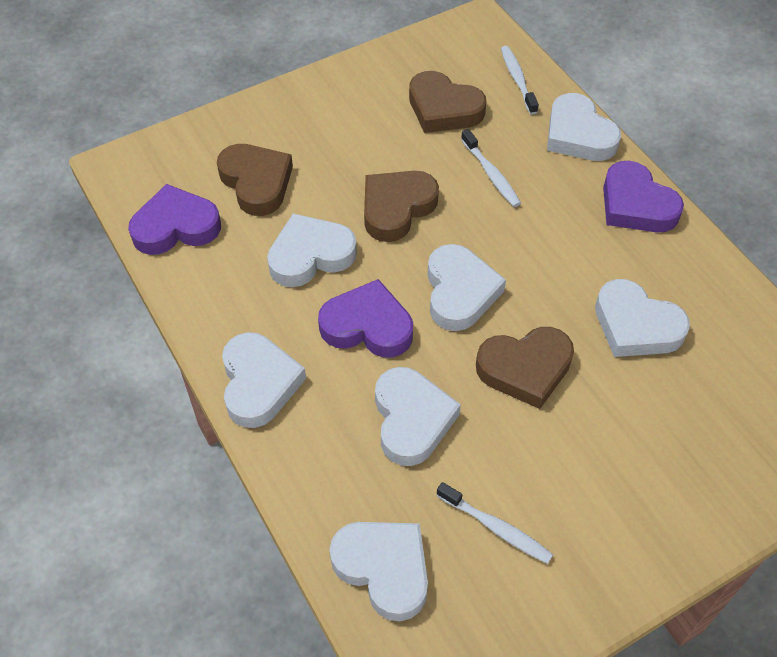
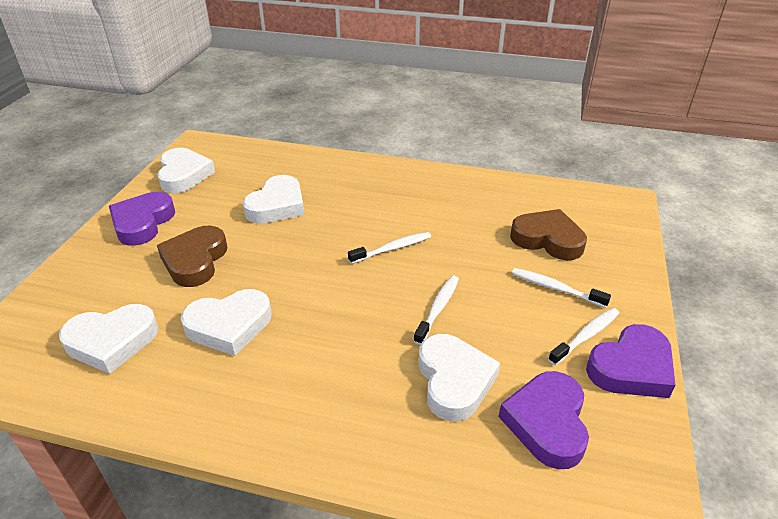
brown heart: 4 -> 2
white heart: 7 -> 5
white toothbrush: 3 -> 4

